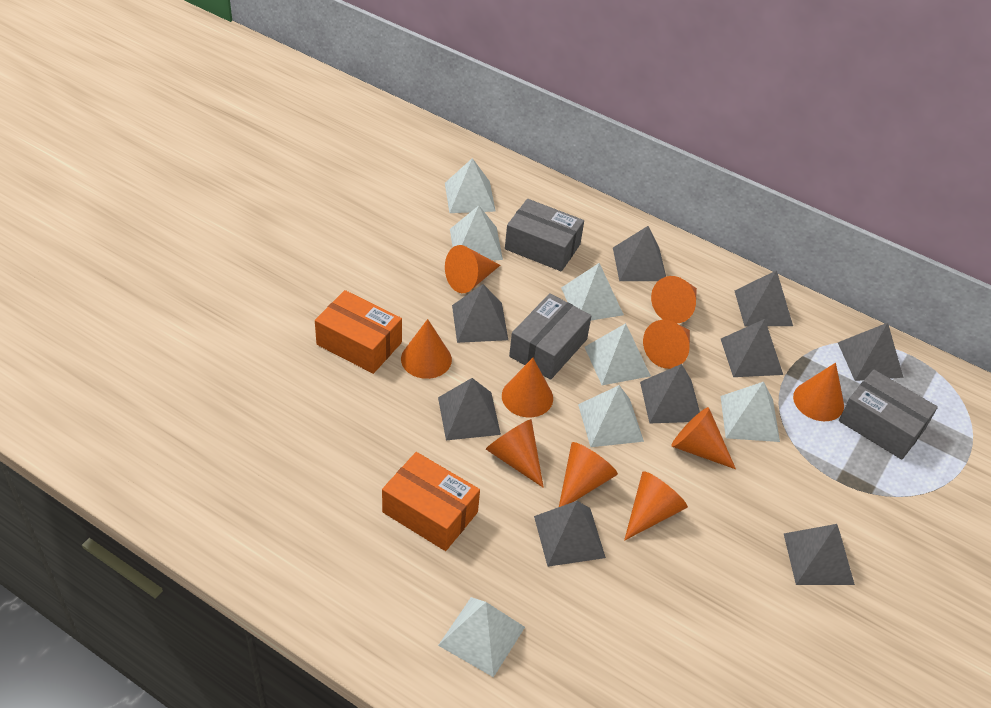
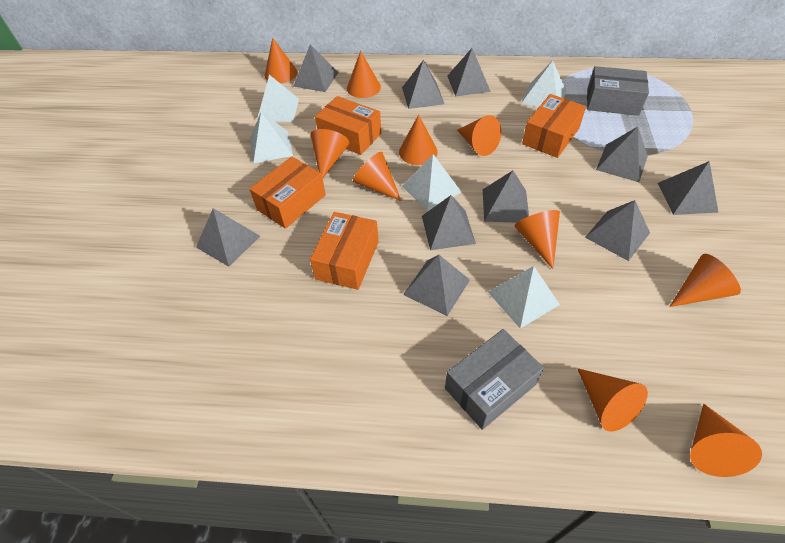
grey box: 3 -> 2
grey pyramid: 9 -> 10
orange box: 2 -> 4
white pyramid: 7 -> 5

